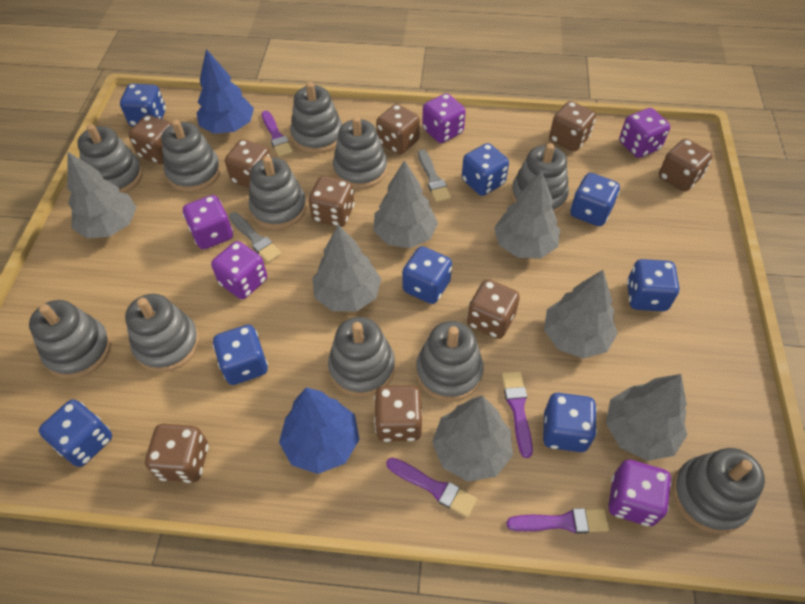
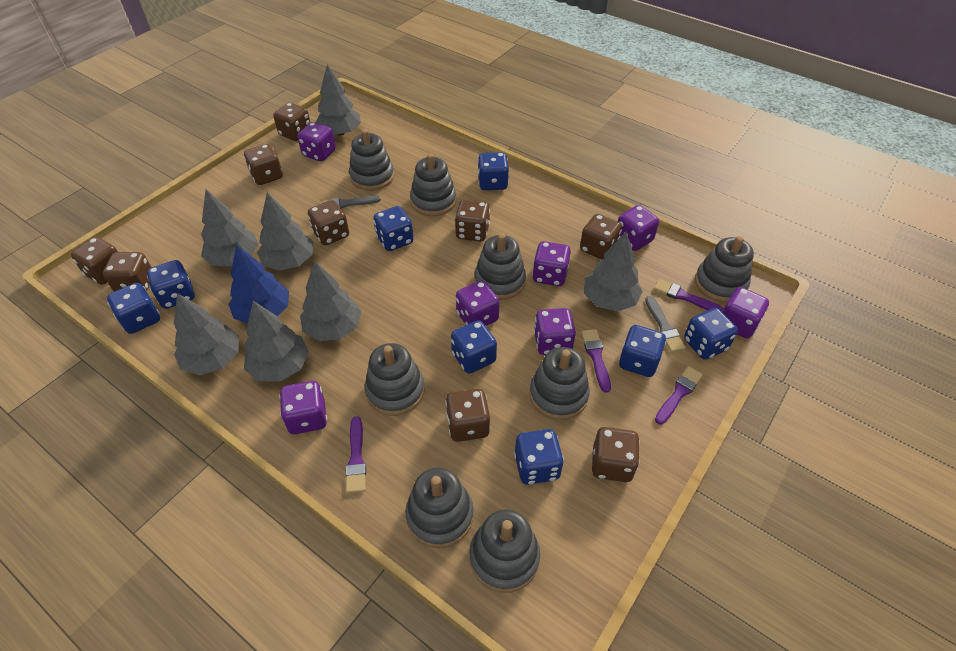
blue tree: 2 -> 1
grey stacking toy: 11 -> 8
purple dice: 5 -> 7

